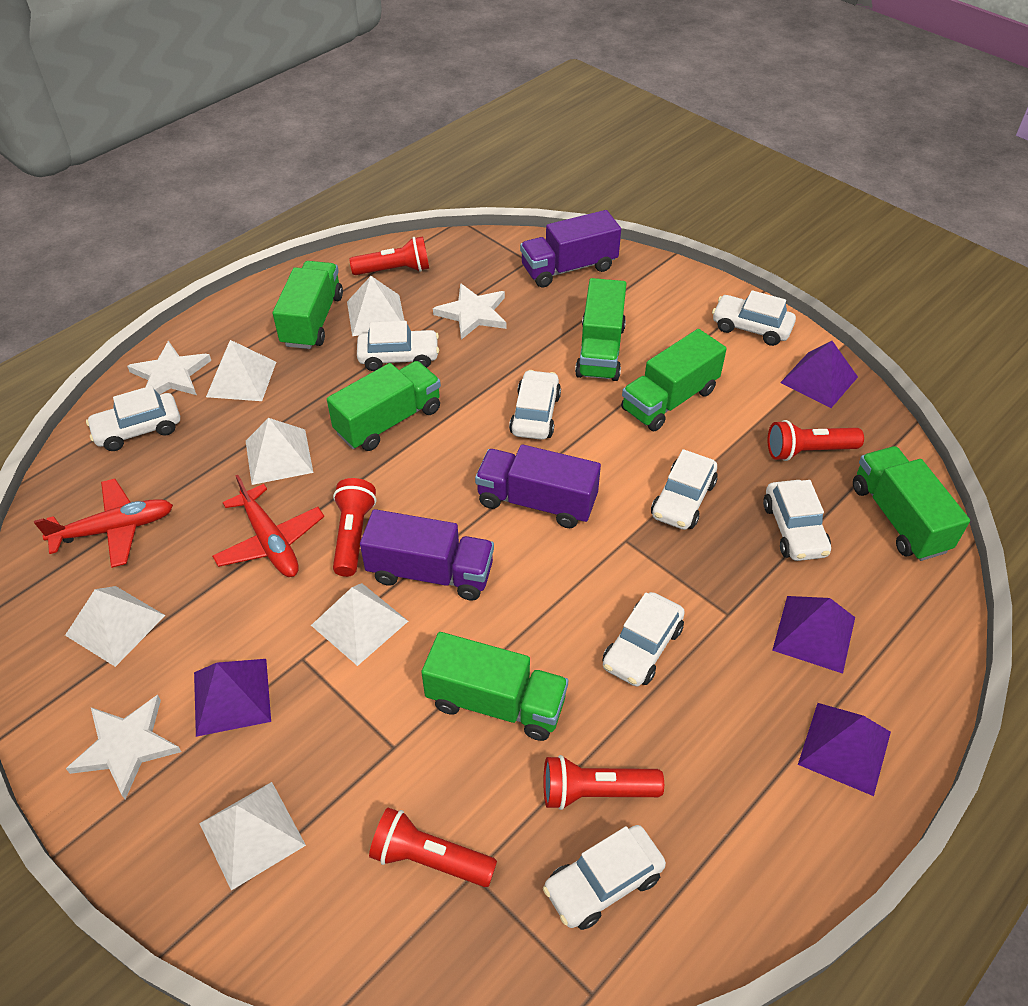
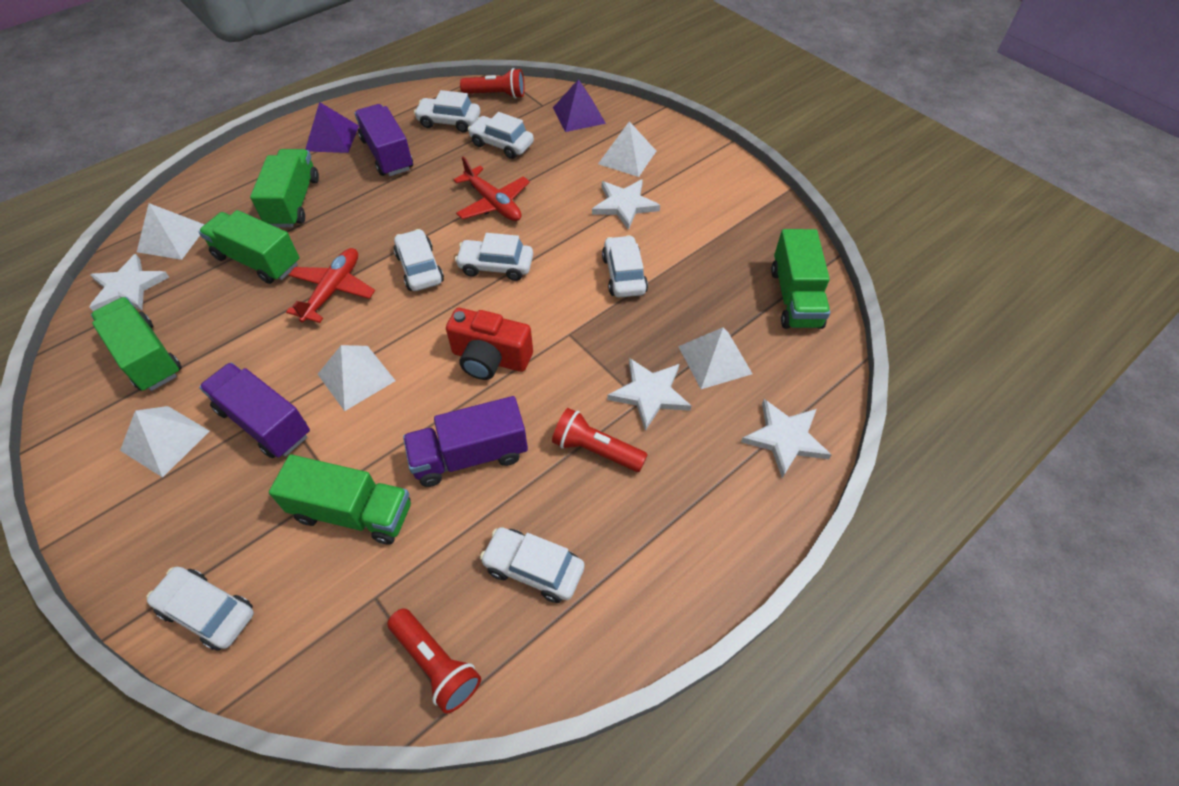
green truck: 6 -> 5
purple pyramid: 4 -> 2
red camera: 0 -> 1
red flashlight: 5 -> 3
white car: 8 -> 7
white pyramid: 6 -> 5
white star: 3 -> 4

